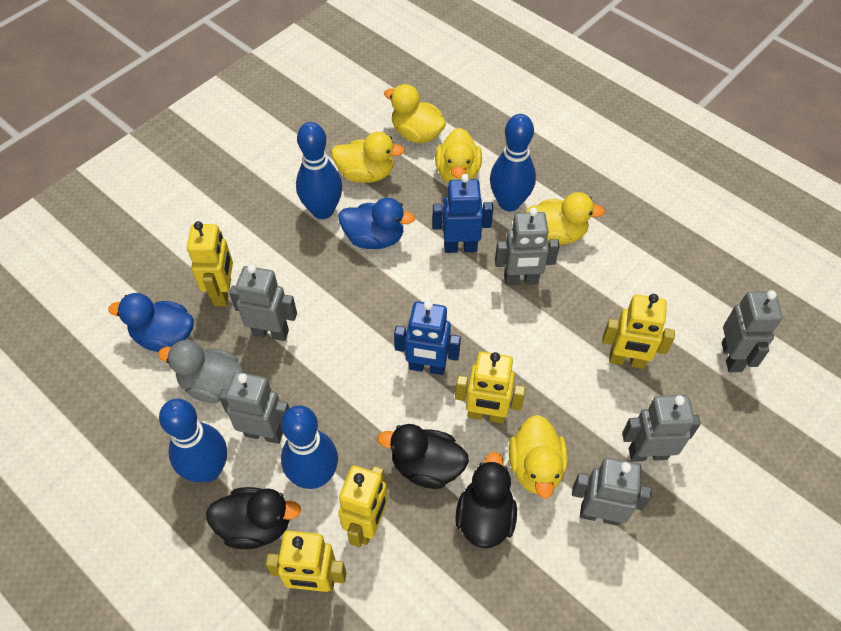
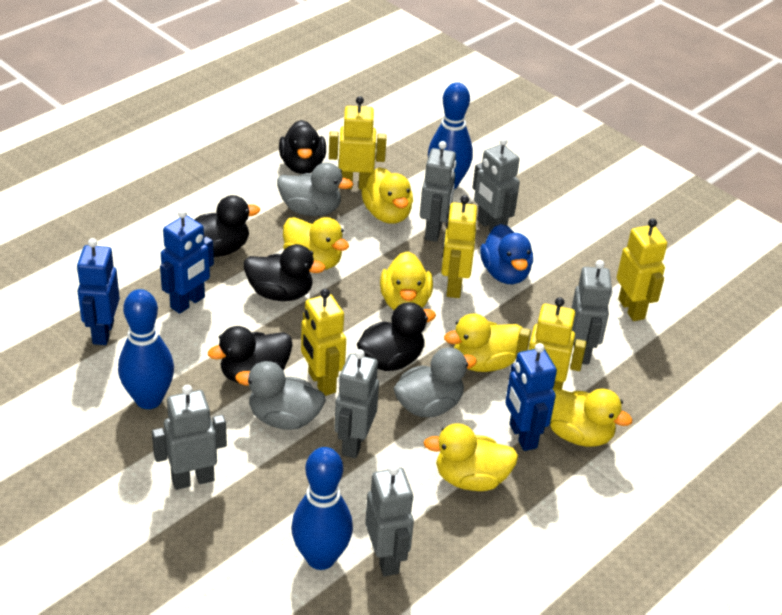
black duck: 3 -> 5
blue bowling pin: 4 -> 3
blue duck: 2 -> 1
blue robot: 2 -> 3
grey duck: 1 -> 3
yellow duck: 5 -> 6

